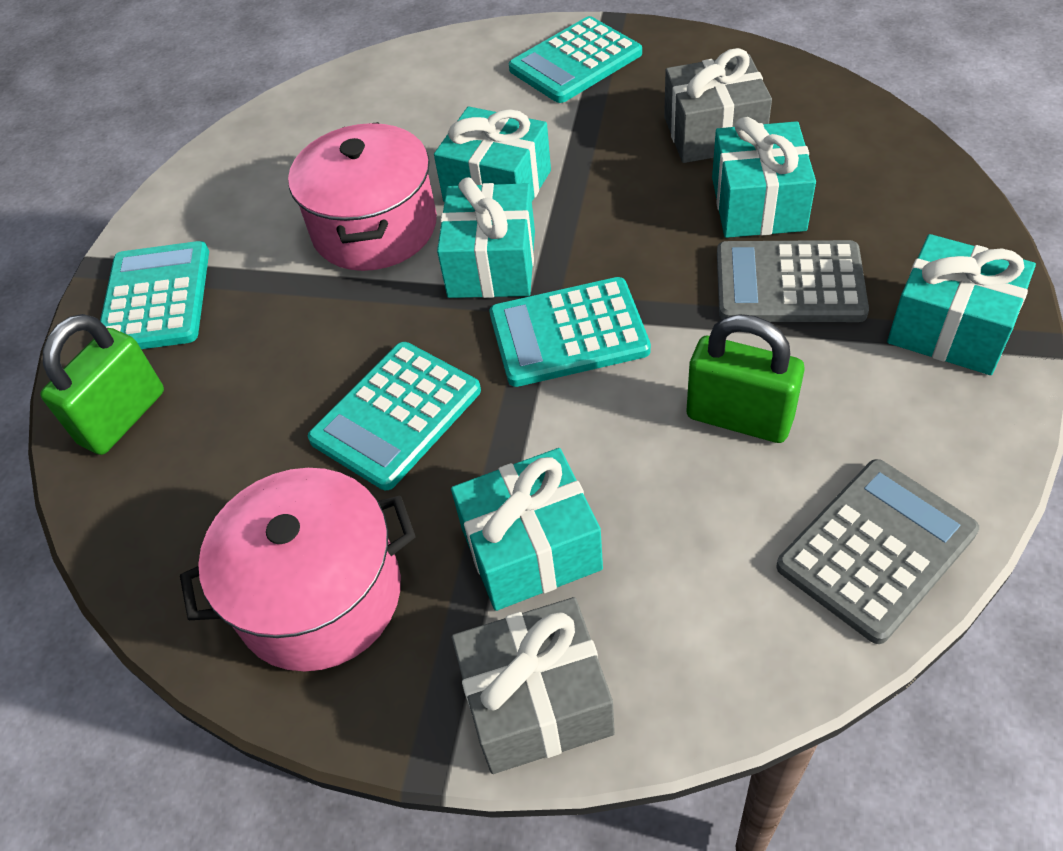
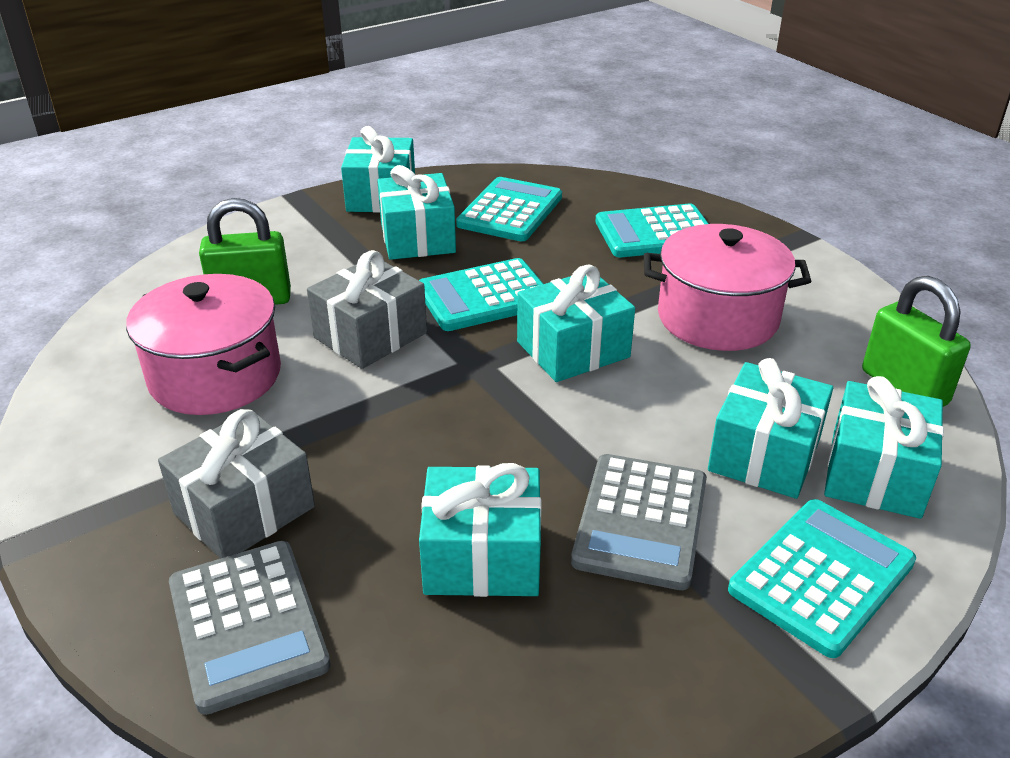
turquoise gift: 5 -> 6

